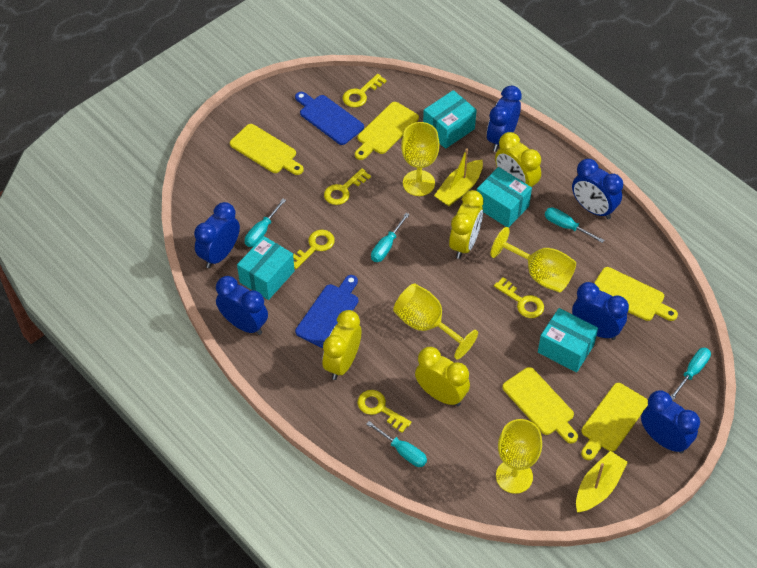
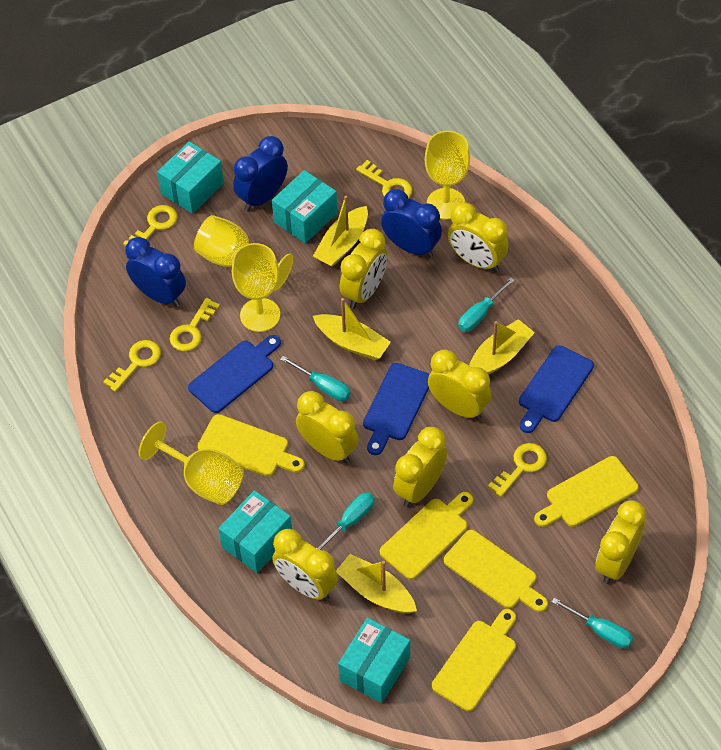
blue clock: 6 -> 3
blue cutting board: 2 -> 3
turquoise screwdriver: 5 -> 4
yellow boat: 2 -> 4
yellow clock: 4 -> 7

